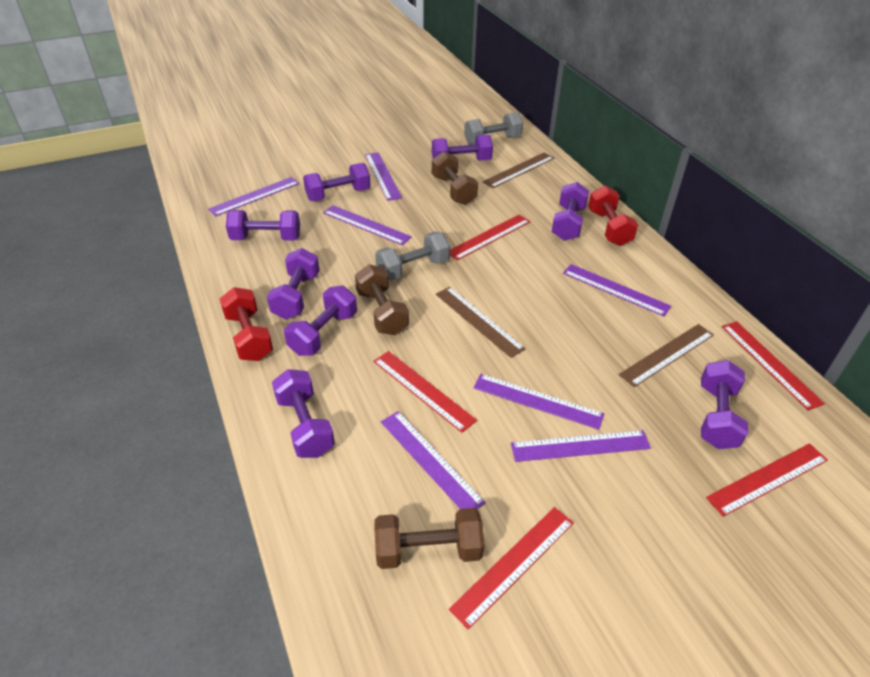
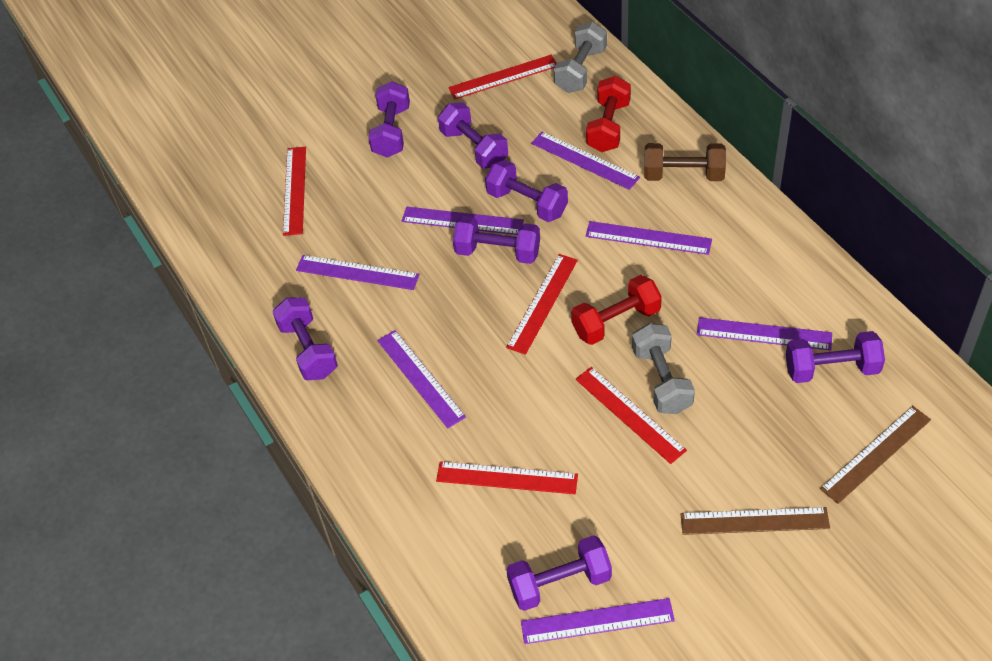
brown dumbbell: 3 -> 1
brown ruler: 3 -> 2
purple dumbbell: 8 -> 7

